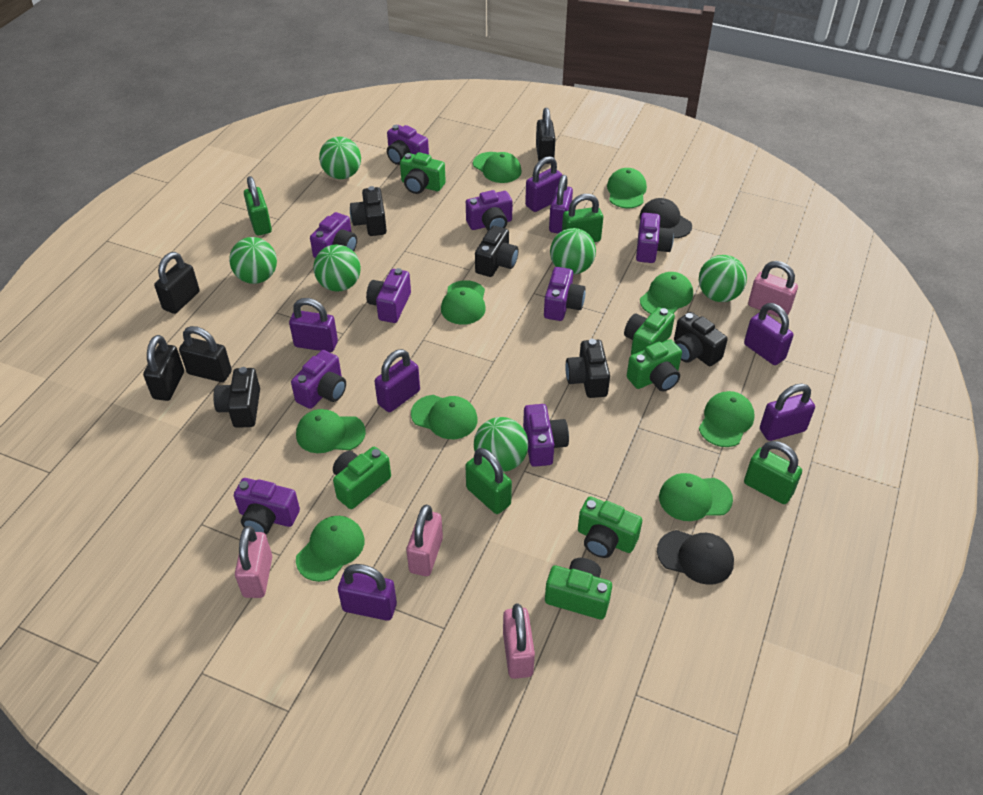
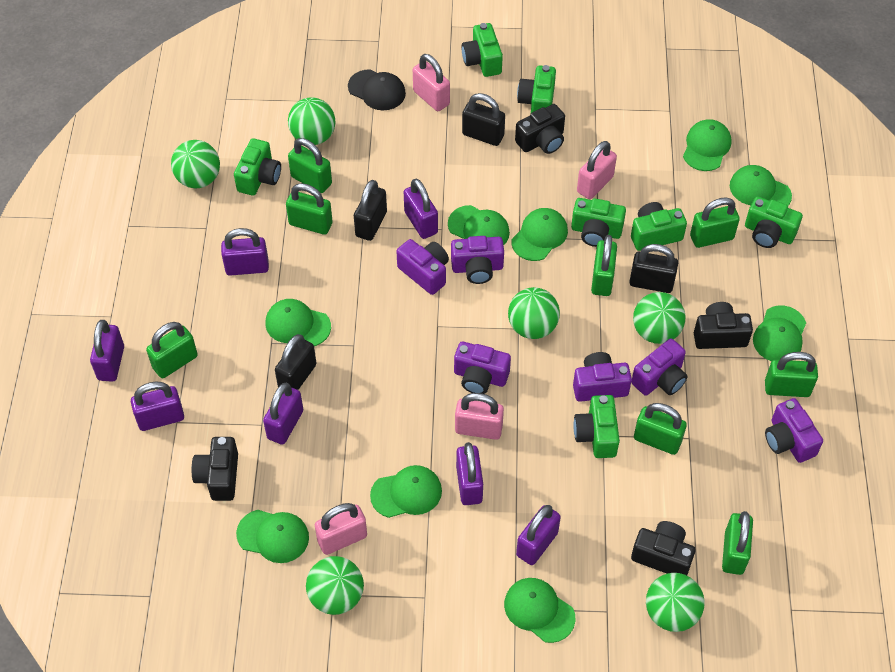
black camera: 5 -> 4
black cap: 2 -> 1
green camera: 6 -> 7
green padlock: 4 -> 8
purple camera: 9 -> 6

